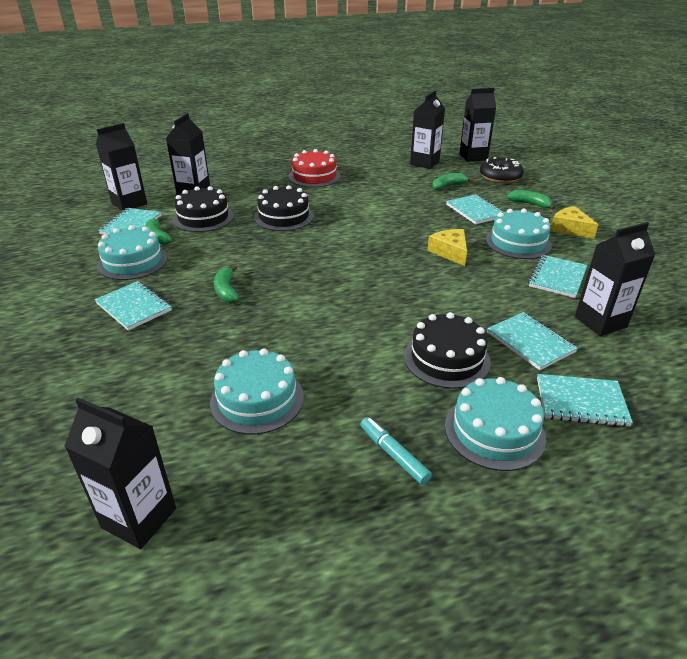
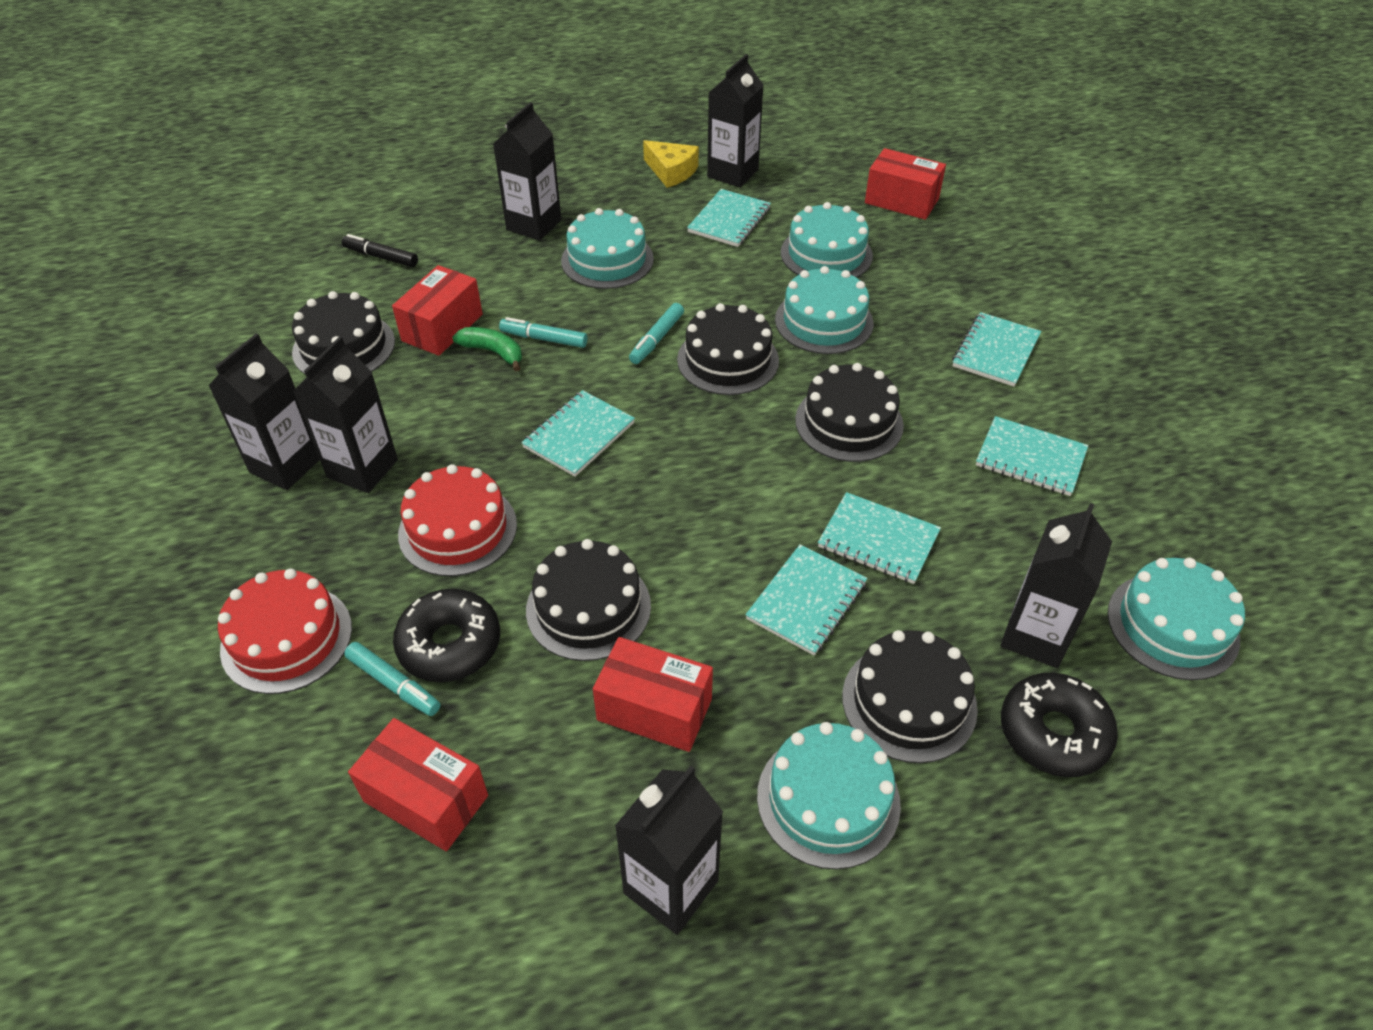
black cake: 3 -> 5
black donut: 1 -> 2
black marker: 0 -> 1
green banana: 4 -> 1
red box: 0 -> 4
red cake: 1 -> 2
turquoise cake: 4 -> 5
turquoise marker: 1 -> 3
yellow cheese: 2 -> 1

